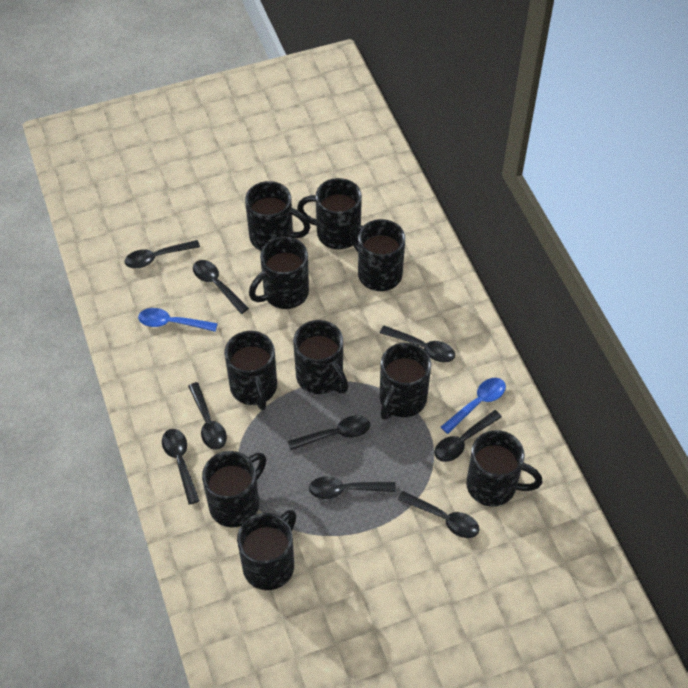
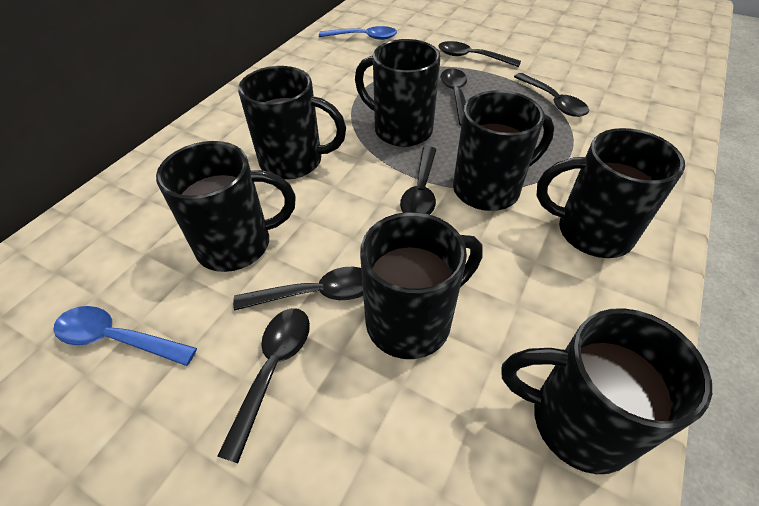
black mug: 10 -> 7
black spoon: 9 -> 6

